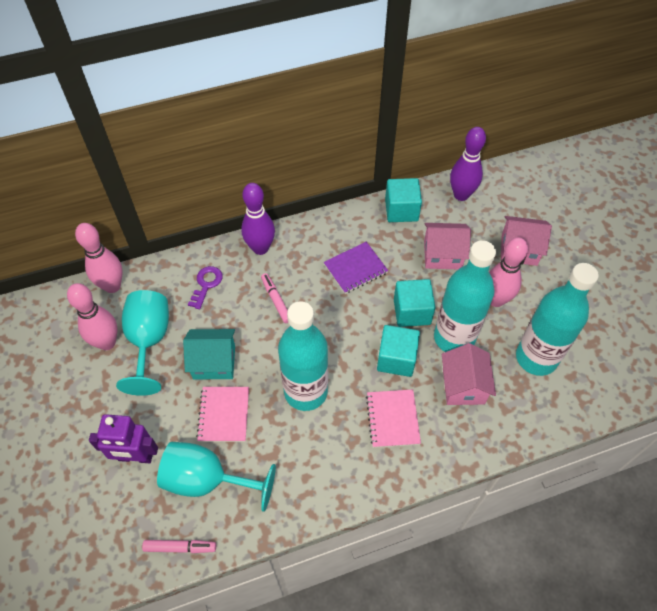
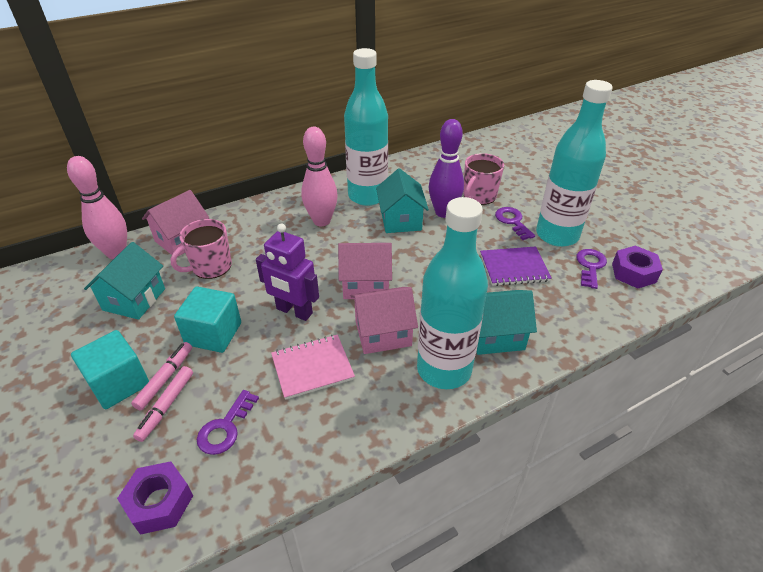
pink bowling pin: 3 -> 2
pink mug: 0 -> 2
pink notebook: 2 -> 1
purple bowling pin: 2 -> 1
purple key: 1 -> 3
purple nut: 0 -> 2
turquoise cube: 3 -> 2
turquoise goblet: 2 -> 0
turquoise house: 1 -> 3

